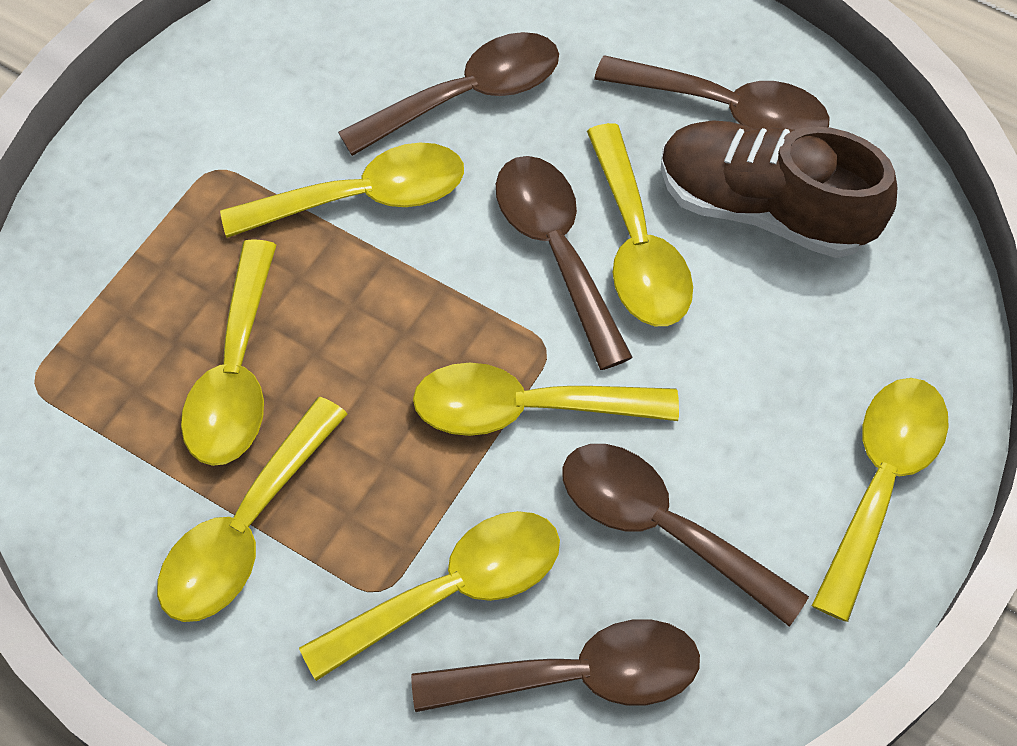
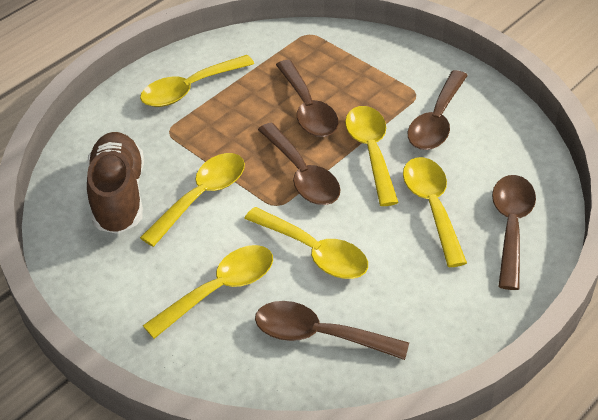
yellow spoon: 7 -> 6

